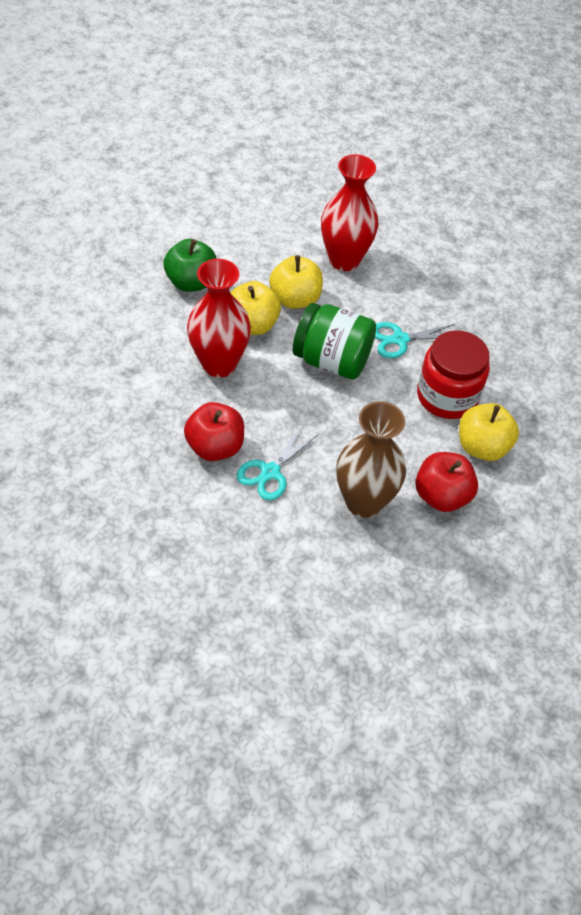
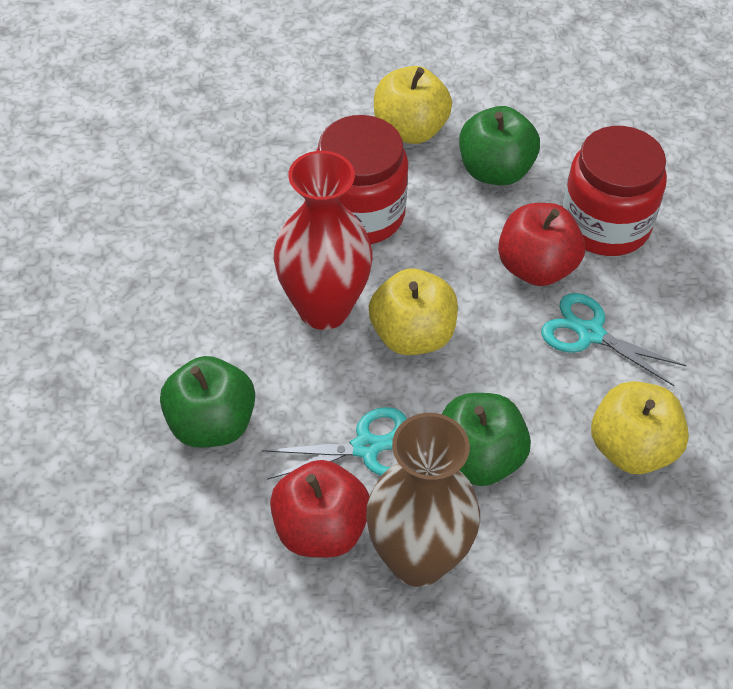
green apple: 1 -> 3
green jar: 1 -> 0
red jar: 1 -> 2
red vase: 2 -> 1

